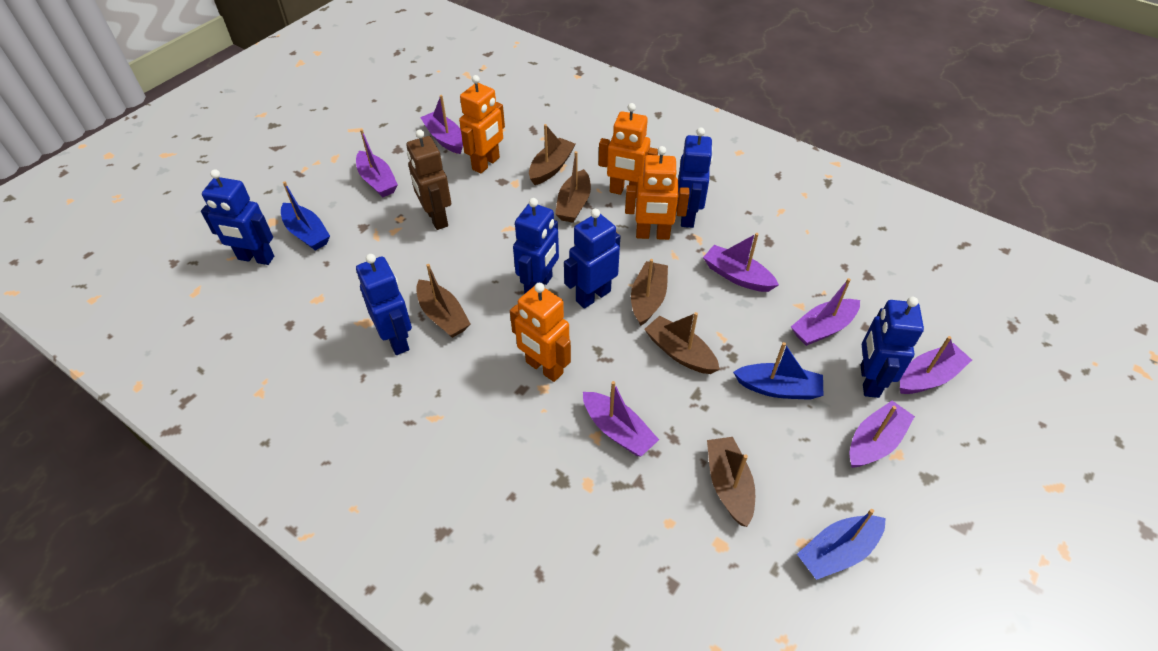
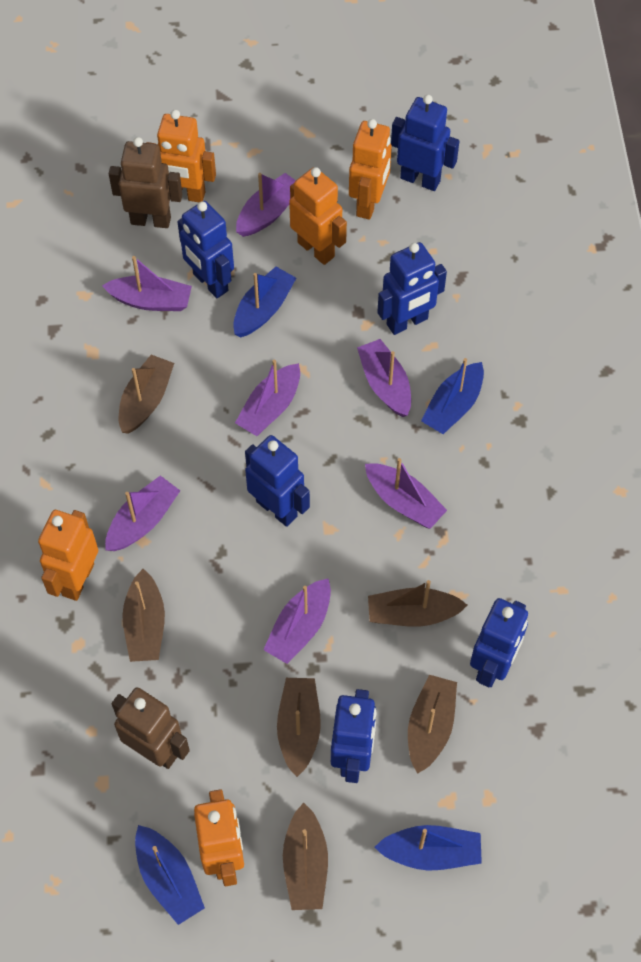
blue boat: 3 -> 4
brown robot: 1 -> 2
orange robot: 4 -> 5

